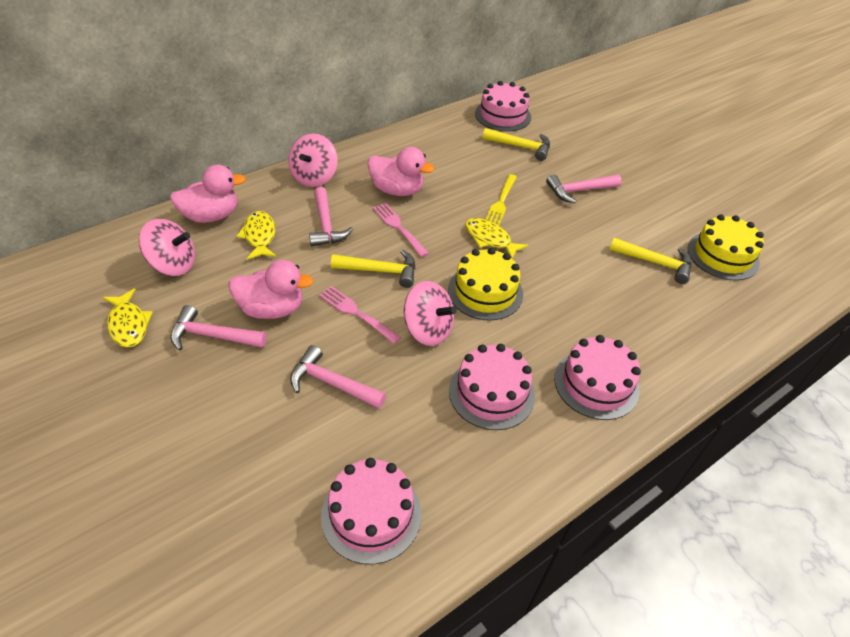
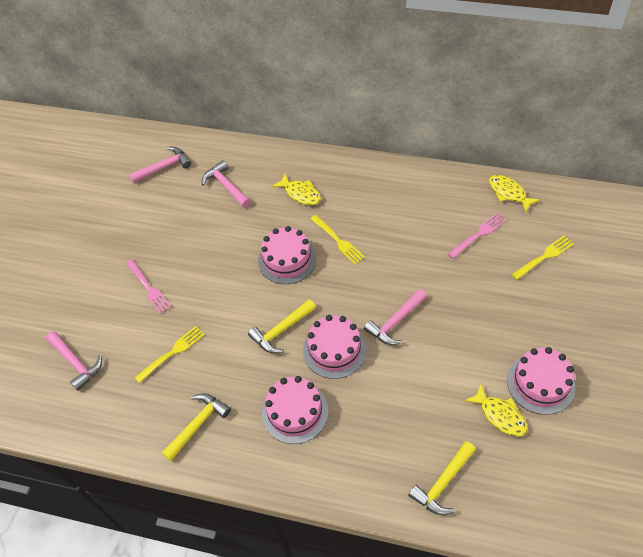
pink duck: 3 -> 0
pink spinning top: 3 -> 0
yellow cake: 2 -> 0
yellow fork: 1 -> 3

